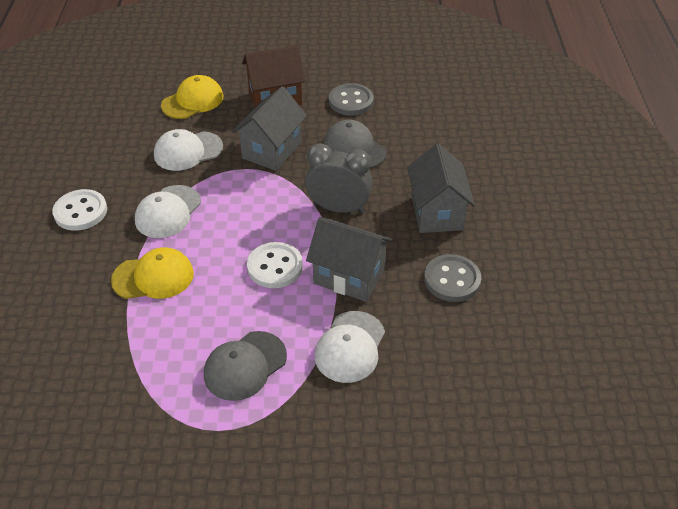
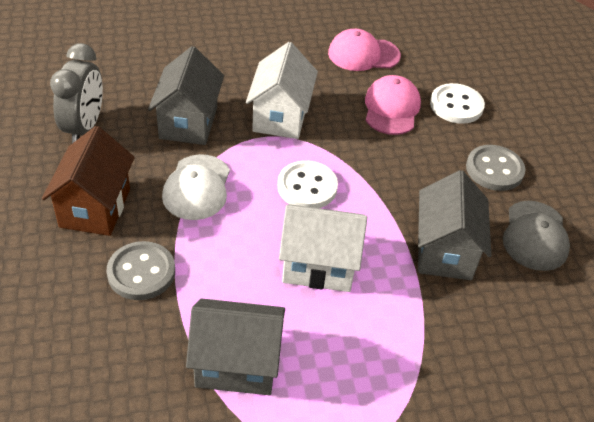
grey cap: 2 -> 1
pink cap: 0 -> 2
white cap: 3 -> 1
white house: 0 -> 2
yellow cap: 2 -> 0

